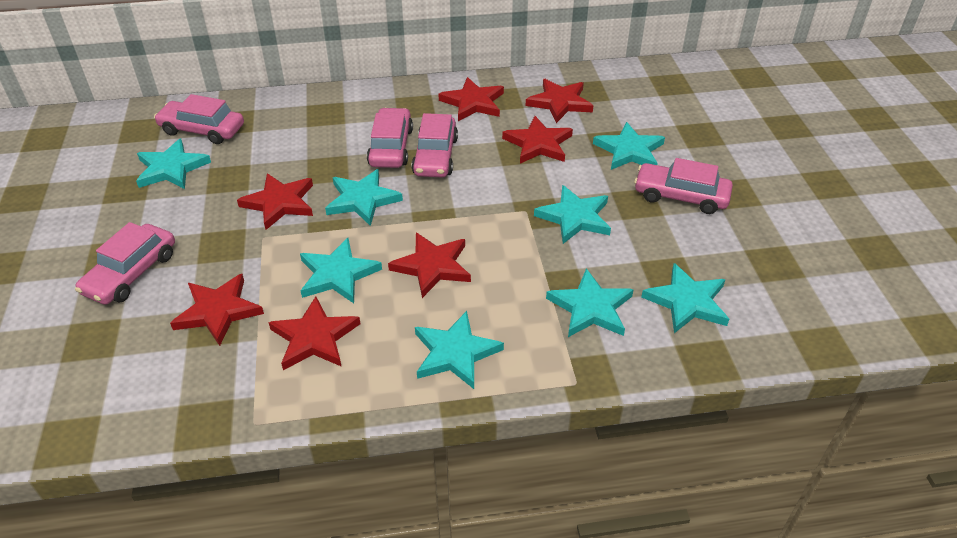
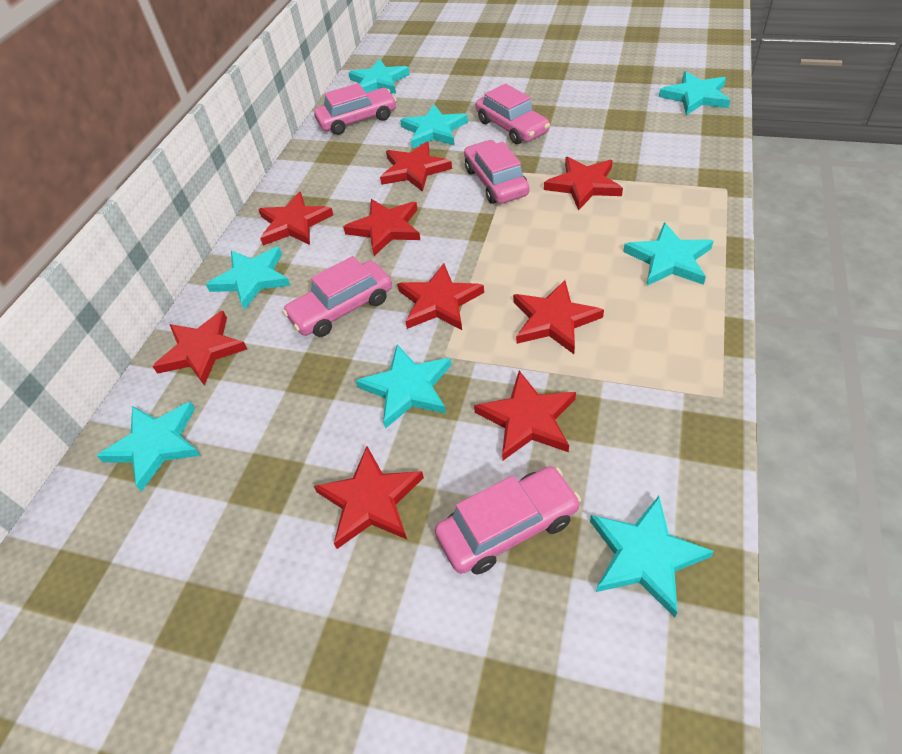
red star: 7 -> 9

